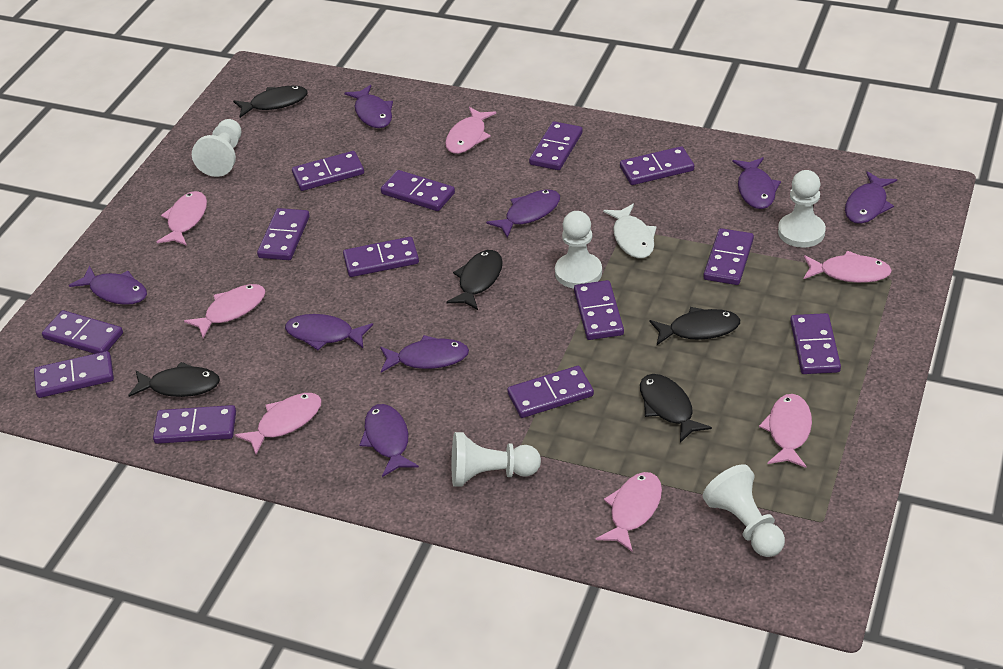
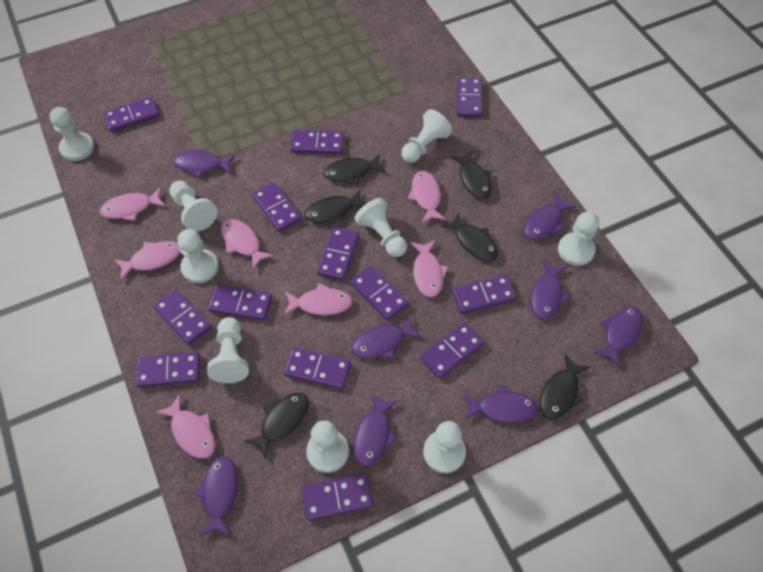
black fish: 5 -> 6
white fish: 1 -> 0
white pawn: 5 -> 9

